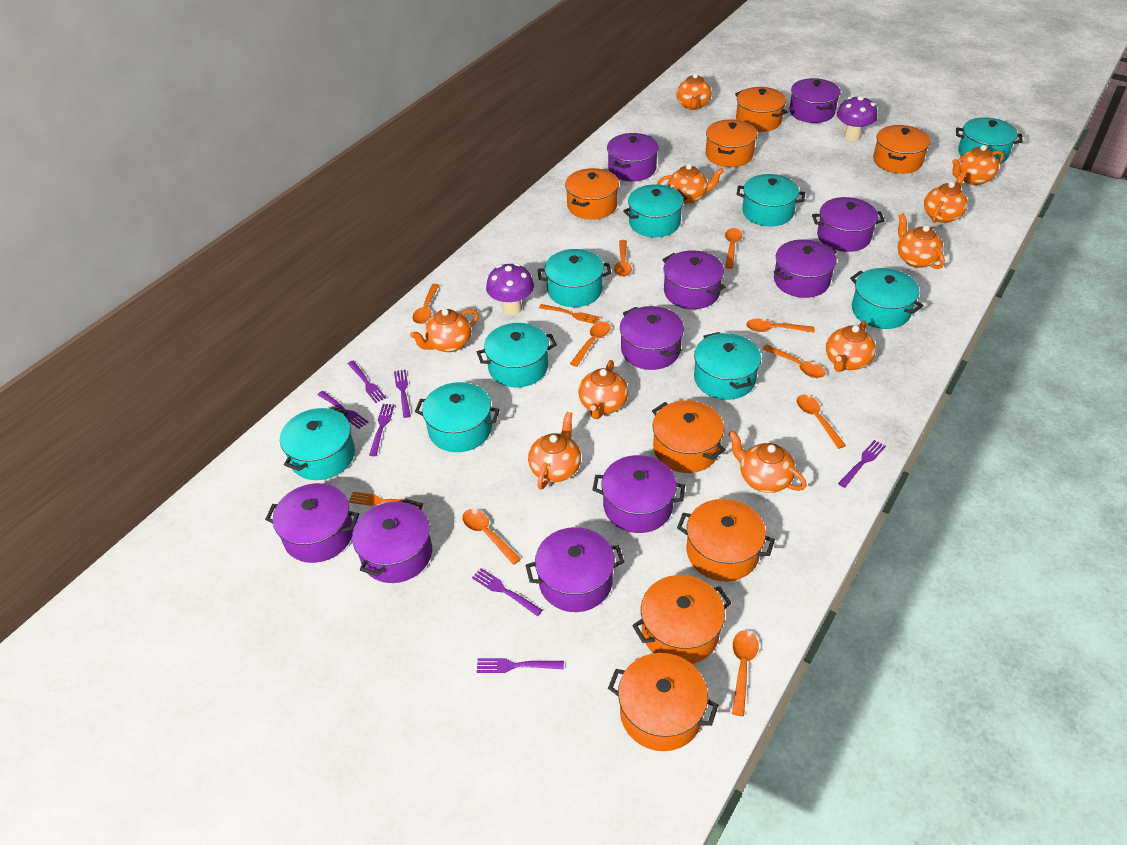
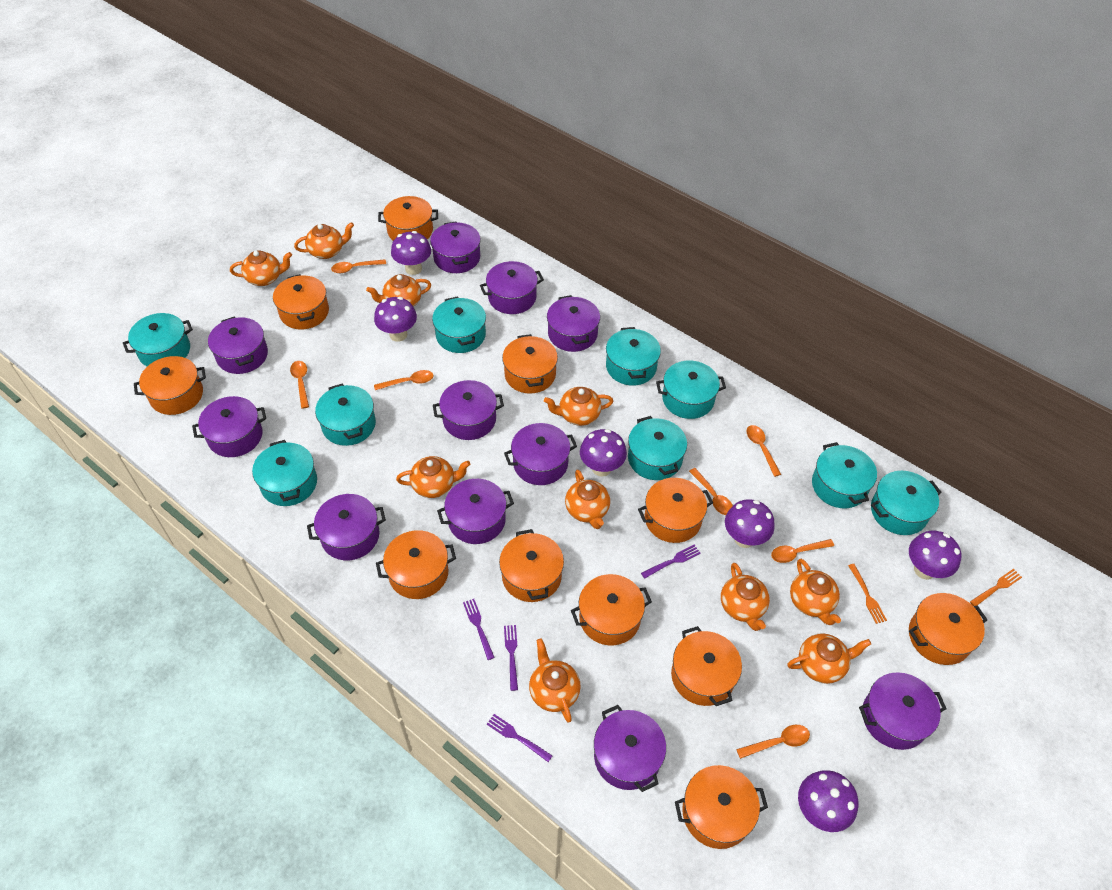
orange pot: 8 -> 11
orange spoon: 9 -> 7
purple fork: 7 -> 4
purple mushroom: 2 -> 6
purple pot: 10 -> 11

